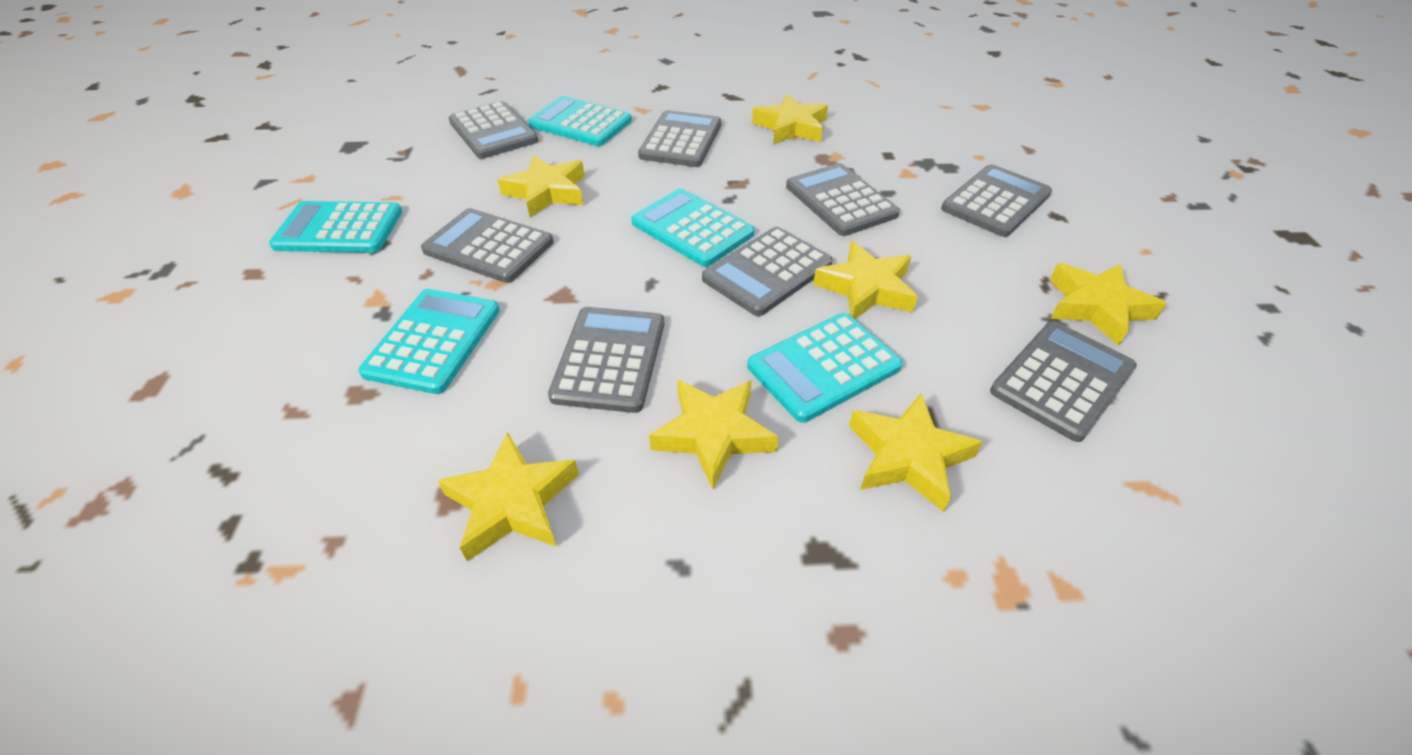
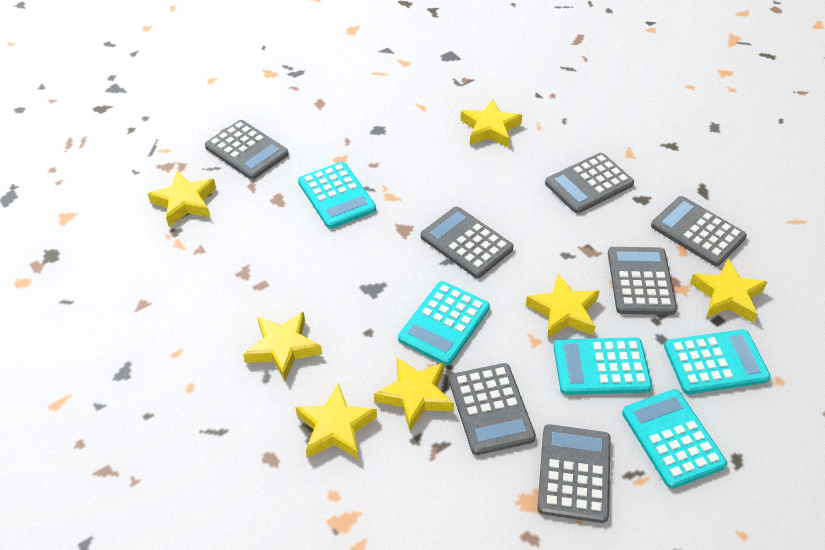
grey calculator: 8 -> 7

